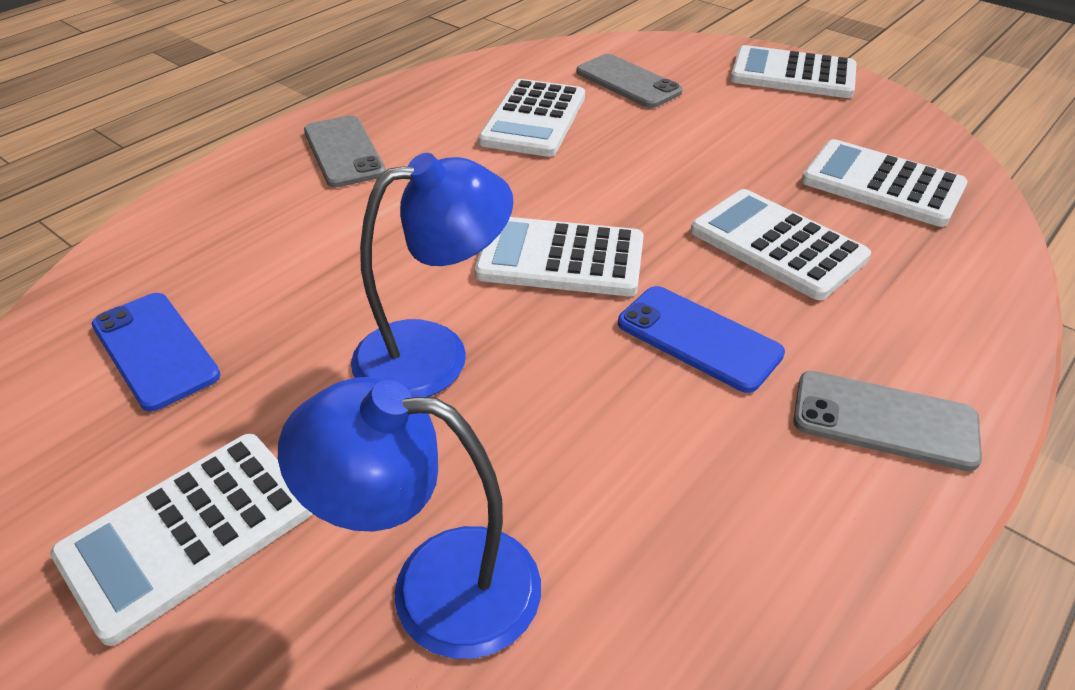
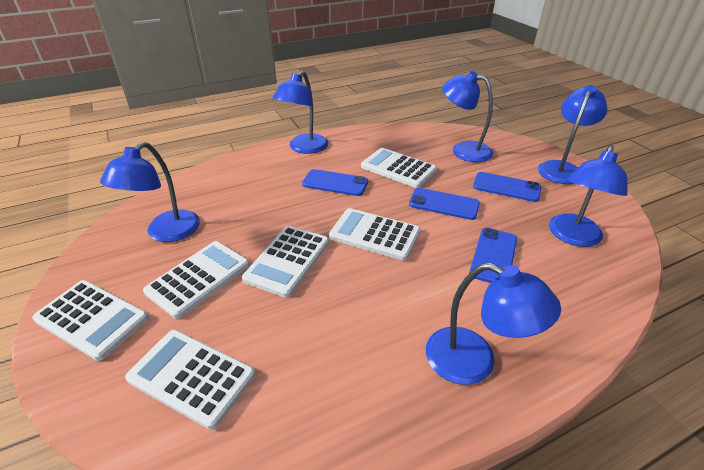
blue lamp: 2 -> 6
blue phone: 2 -> 4
grey phone: 3 -> 0

